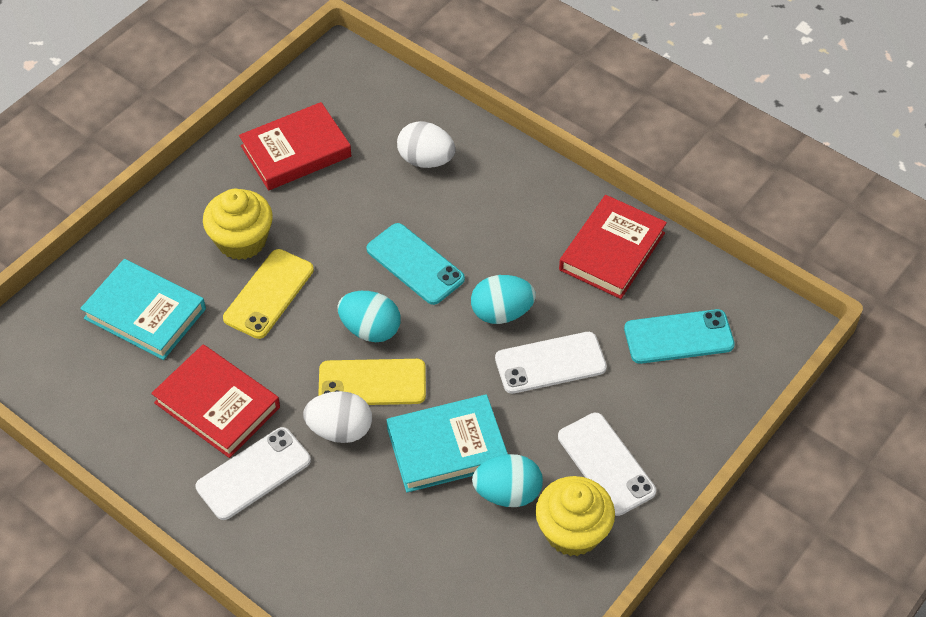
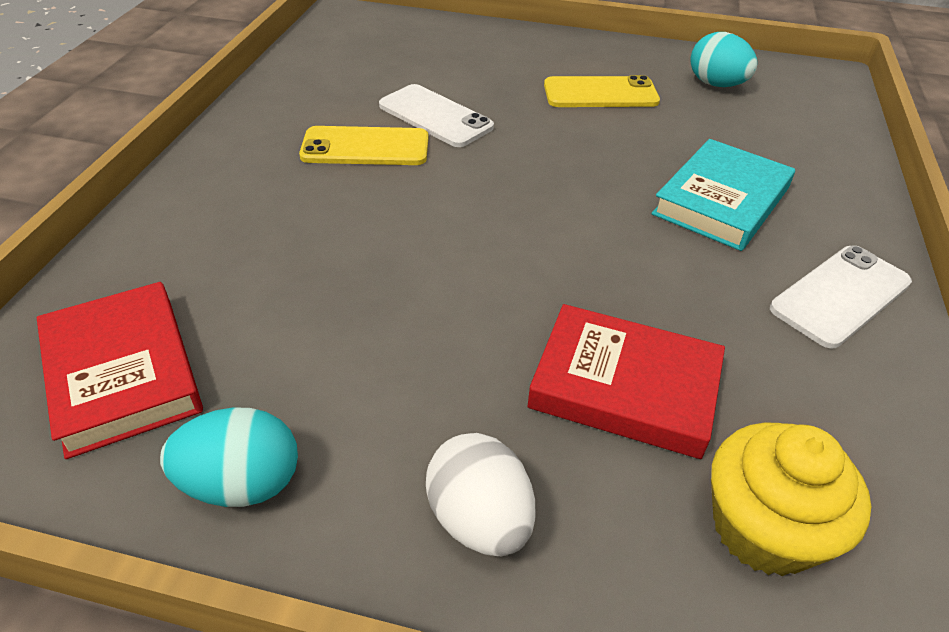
red book: 3 -> 2
turquoise book: 2 -> 1
turquoise egg: 3 -> 2
turquoise phone: 2 -> 0
white egg: 2 -> 1
white phone: 3 -> 2
yellow cupcake: 2 -> 1

